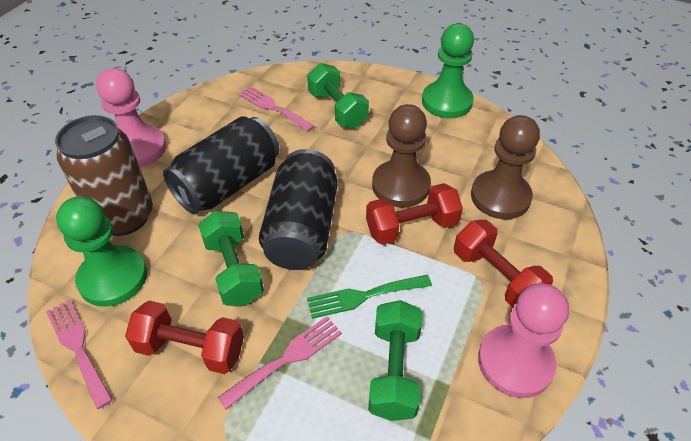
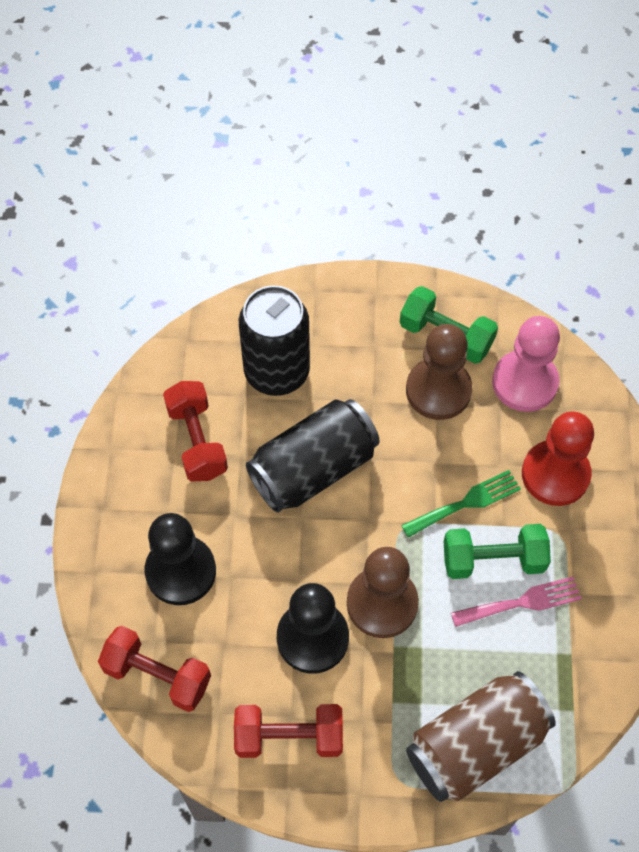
black pawn: 0 -> 2
green dumbbell: 3 -> 2
green pawn: 2 -> 0
pink fork: 3 -> 1
pink pawn: 2 -> 1
red pawn: 0 -> 1

